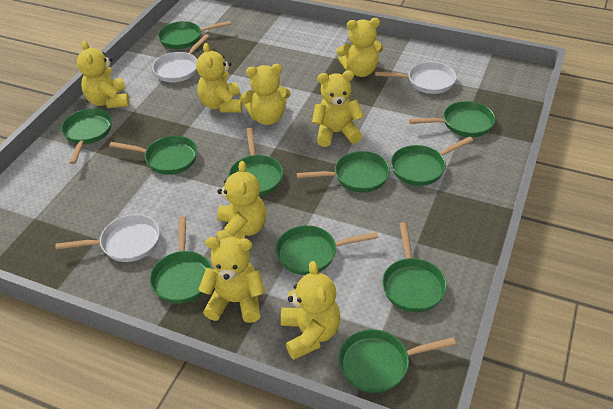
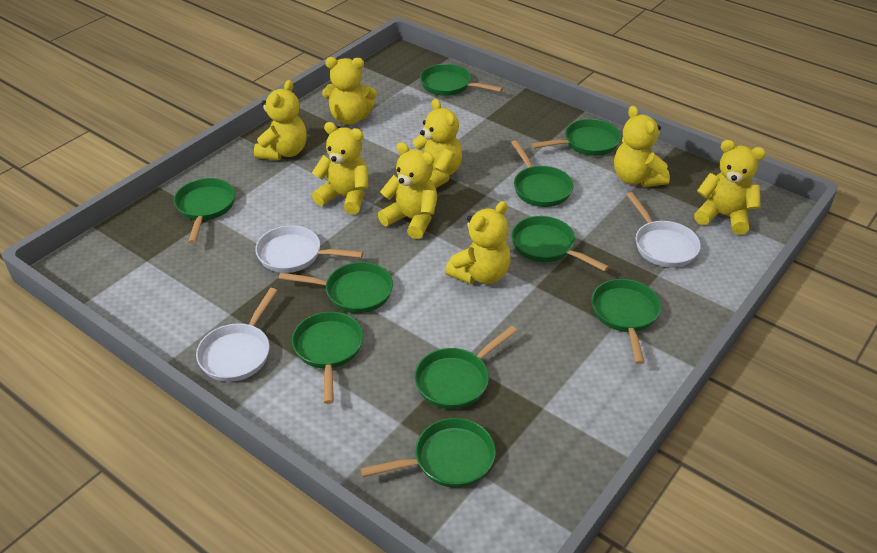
green pan: 11 -> 10

